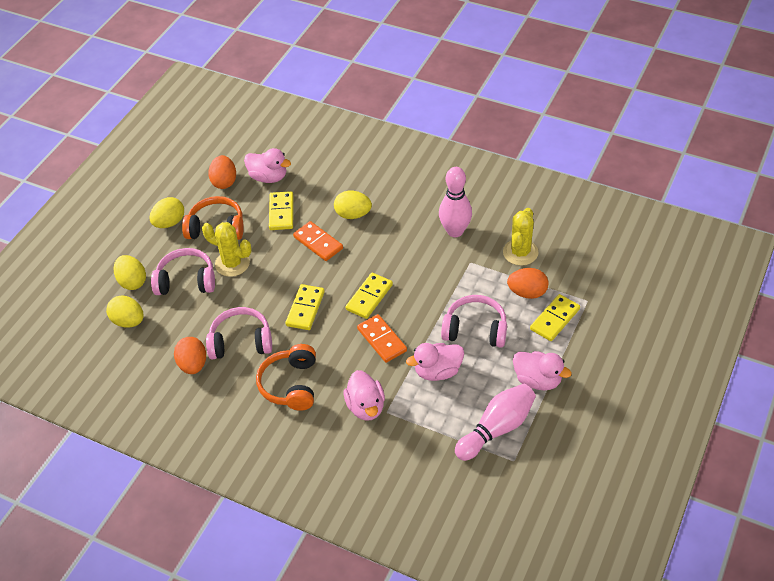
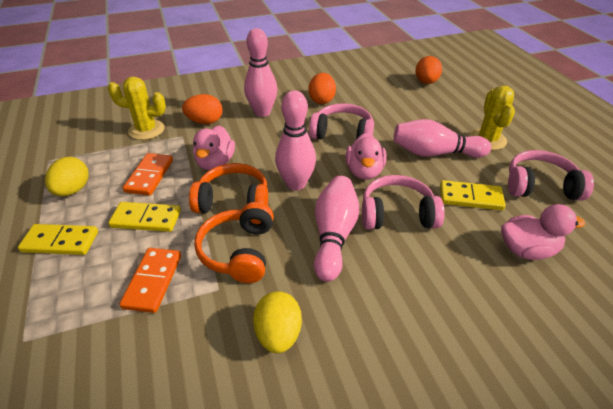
pink bowling pin: 2 -> 4
pink duck: 4 -> 3
yellow domino: 4 -> 3
yellow egg: 4 -> 2

